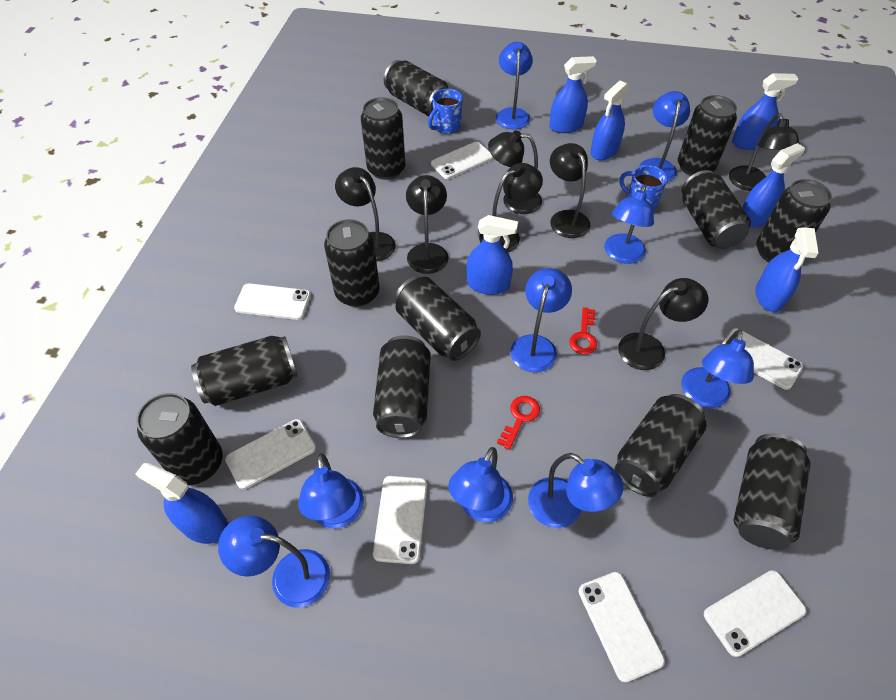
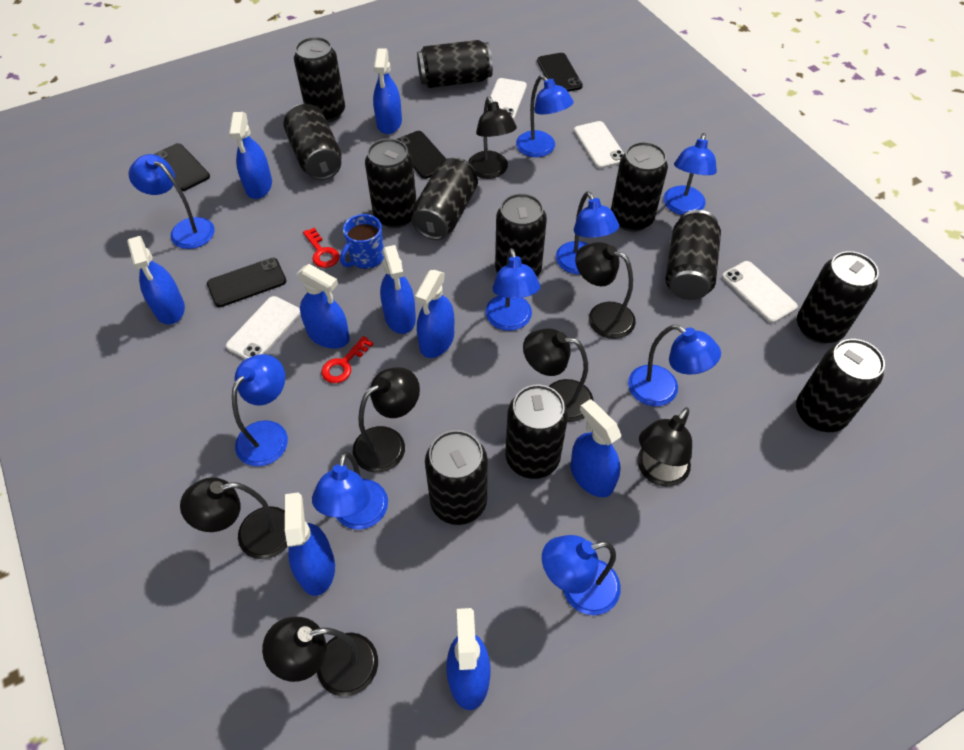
black phone: 0 -> 4
blue mug: 2 -> 1
blue spray bottle: 7 -> 9
white phone: 7 -> 4

